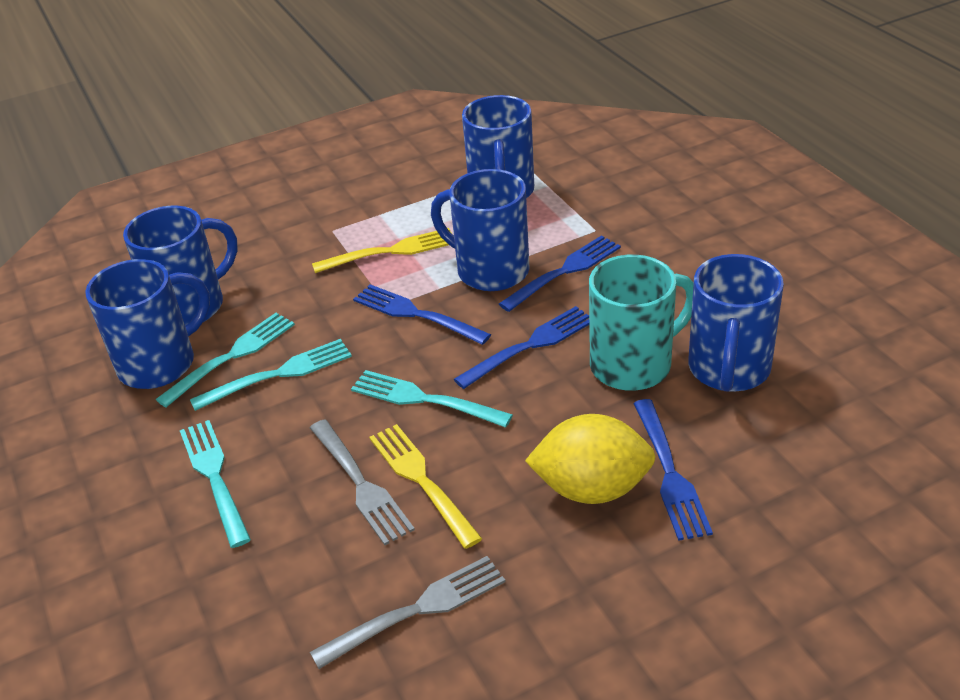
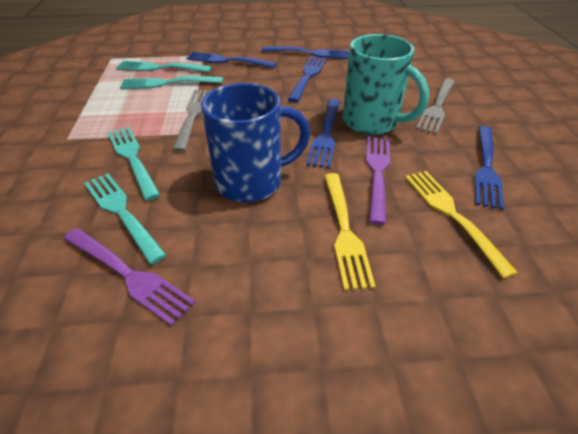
blue fork: 4 -> 5
blue mug: 5 -> 1
purple fork: 0 -> 2
yellow lemon: 1 -> 0

